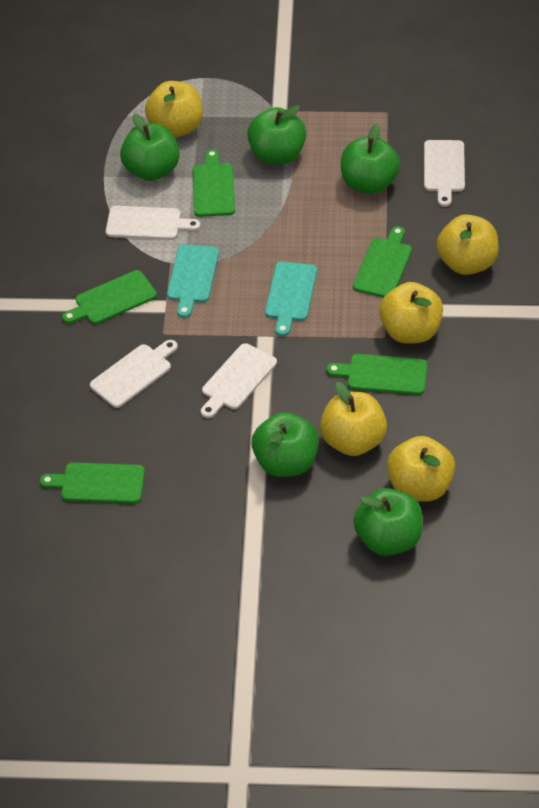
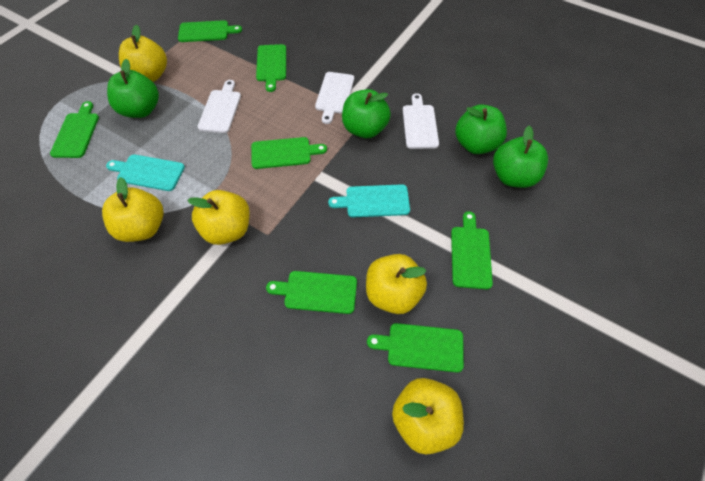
green apple: 5 -> 4
green cutting board: 5 -> 7
white cutting board: 4 -> 3

